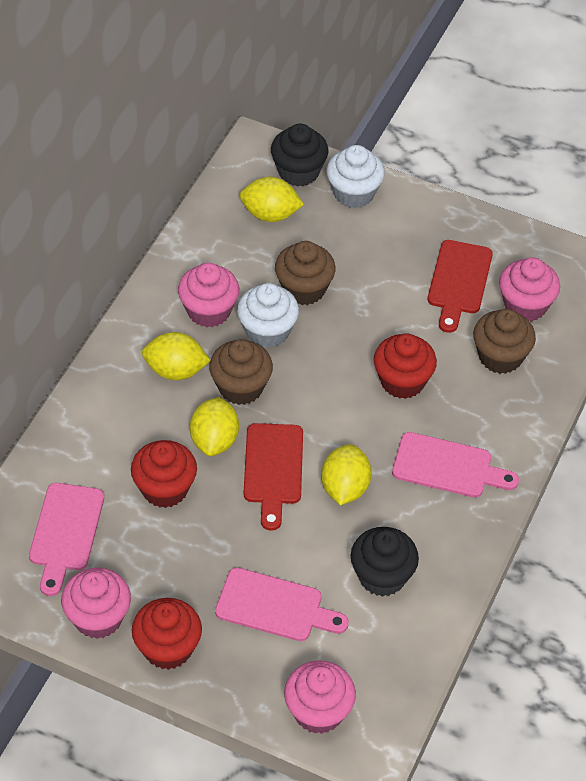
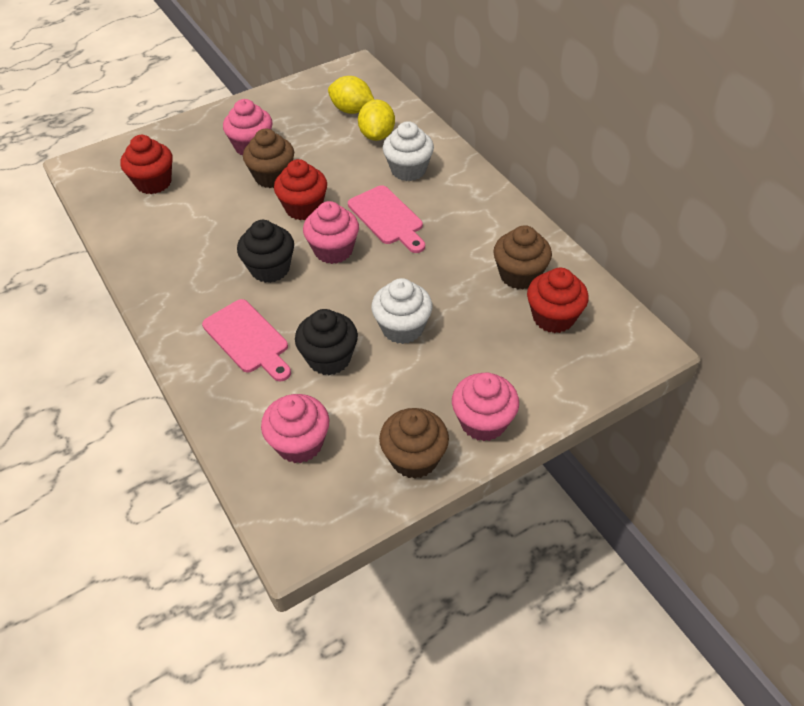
pink cutting board: 3 -> 2
red cutting board: 2 -> 0
yellow lemon: 4 -> 2

